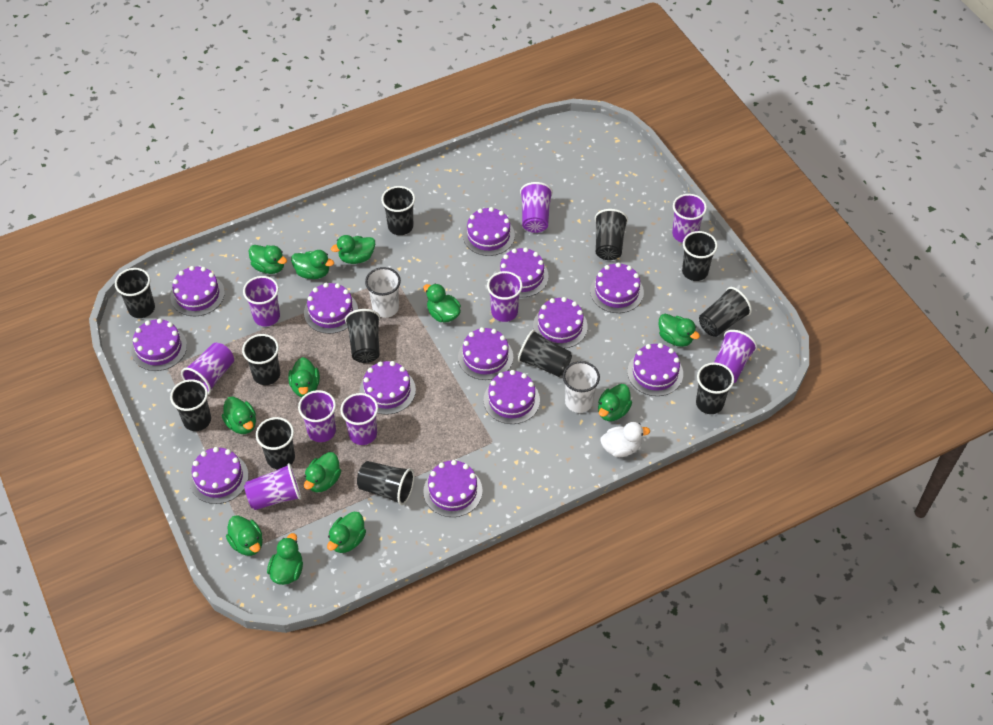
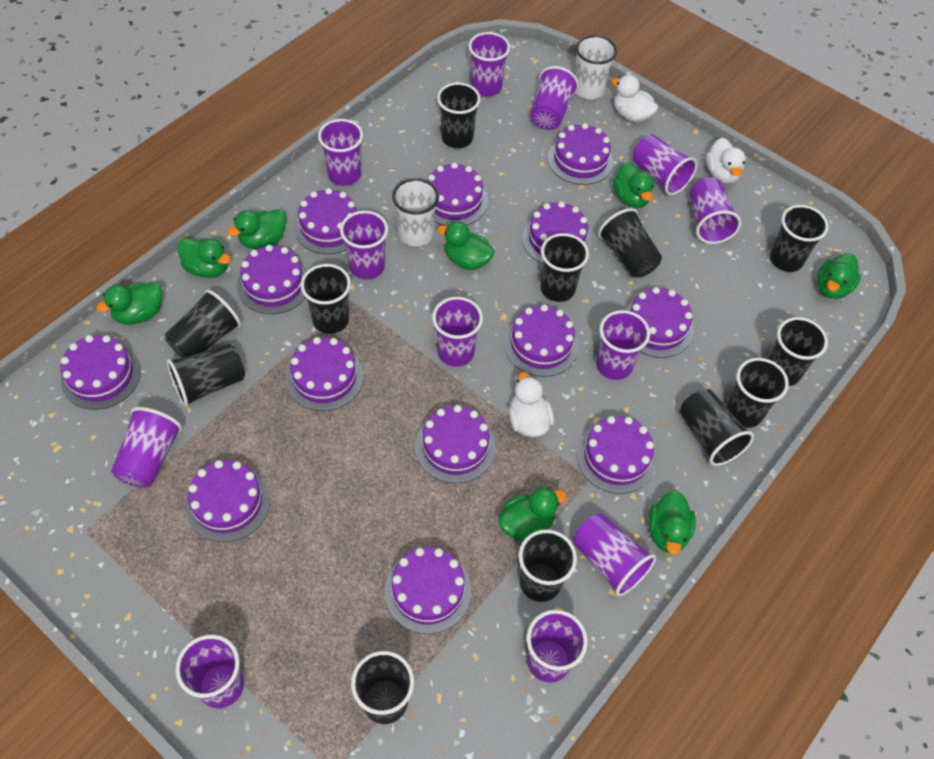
green duck: 12 -> 8
purple cup: 9 -> 12
white duck: 1 -> 3

